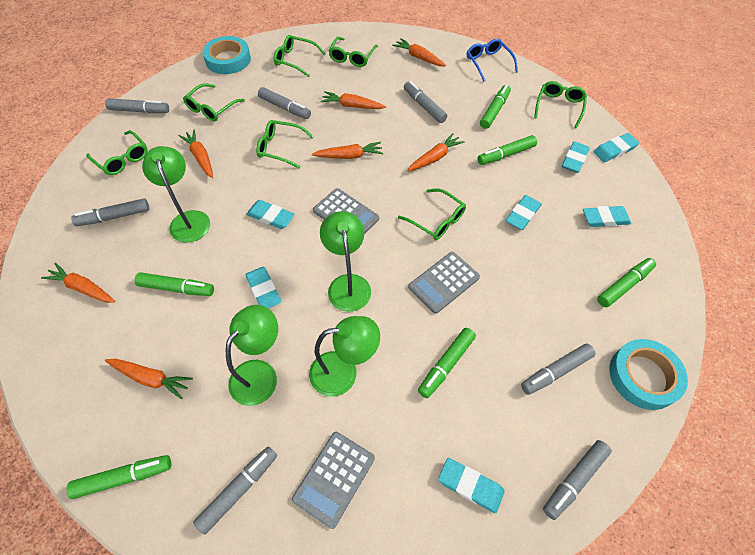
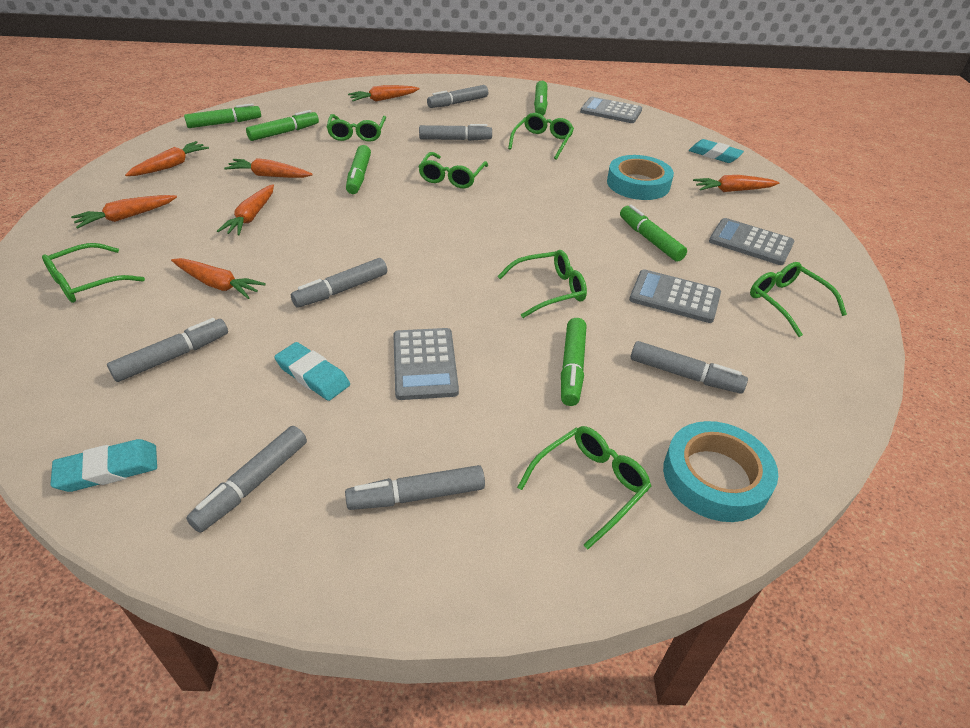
blue glasses: 1 -> 0
green lamp: 4 -> 0
grey calculator: 3 -> 4
turquoise eraser: 7 -> 3

